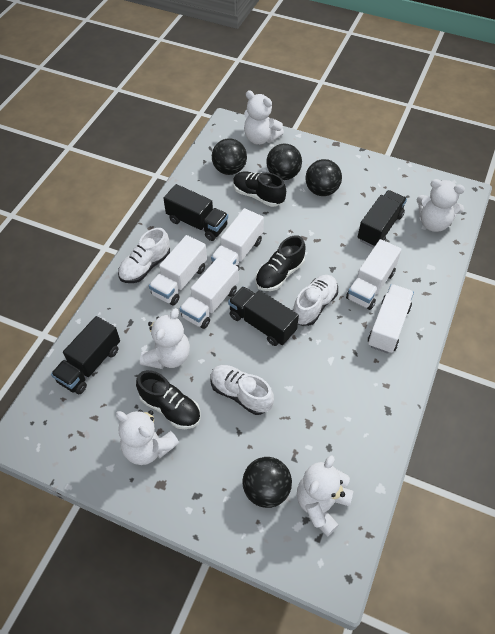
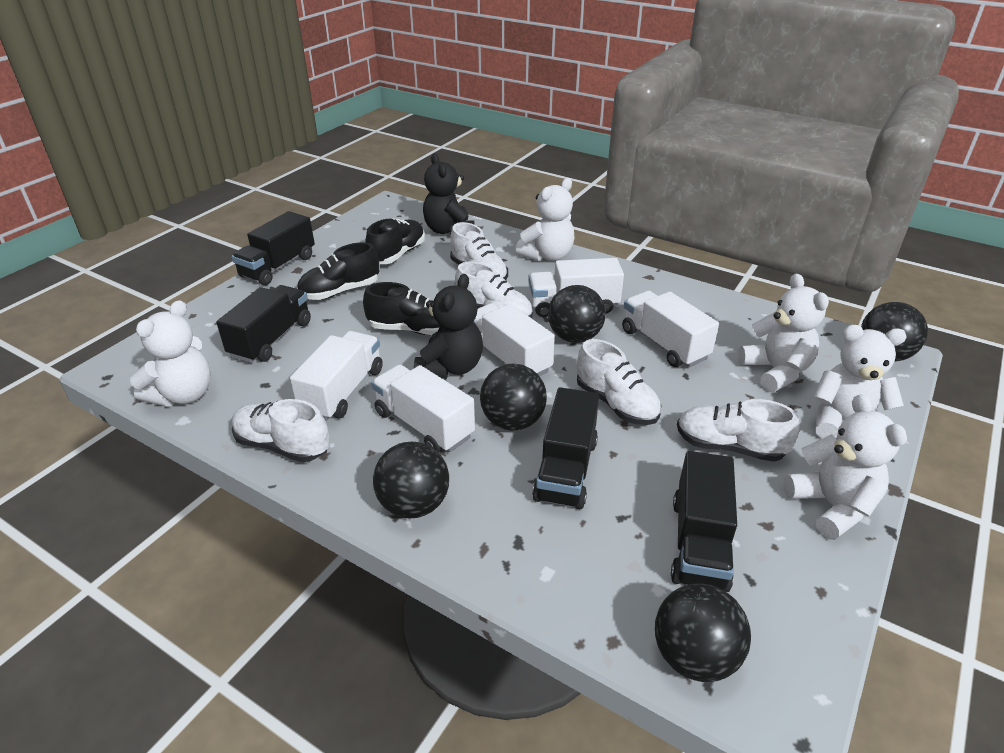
black ball: 4 -> 5
black teddy bear: 0 -> 2
white shoe: 3 -> 5

